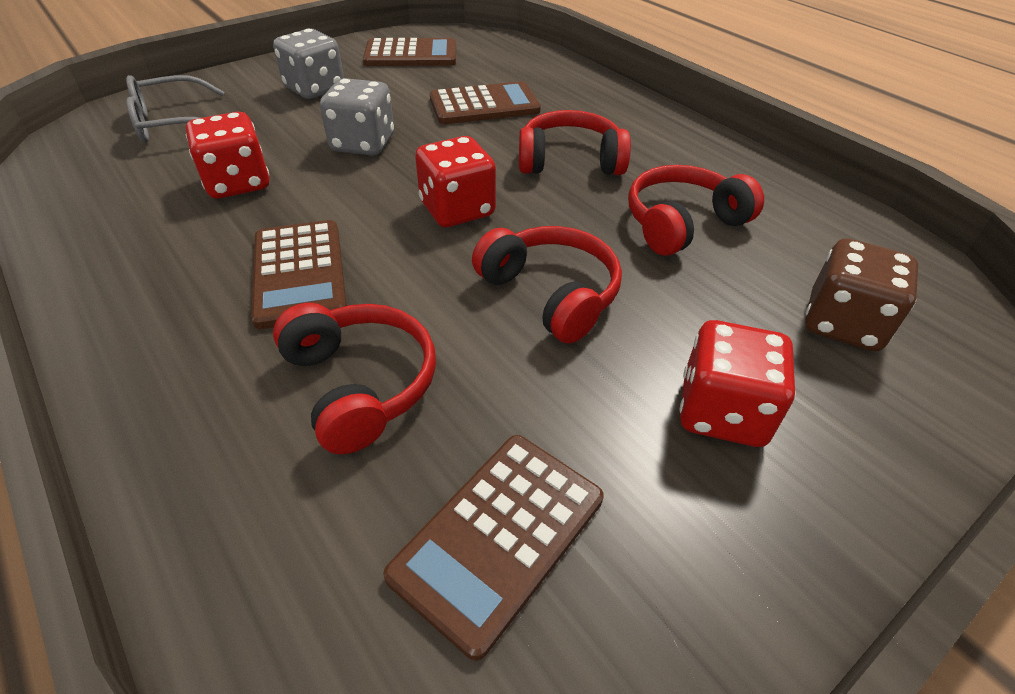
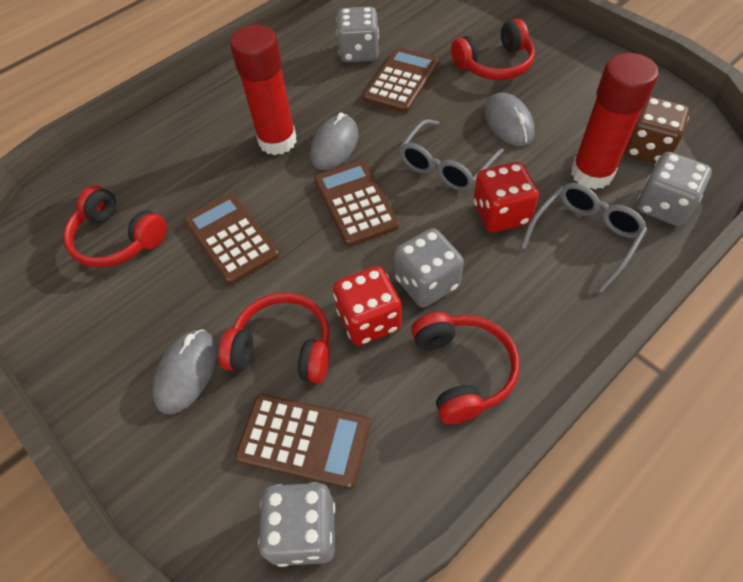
grey dice: 2 -> 4
grey glasses: 1 -> 2
grey mouse: 0 -> 3
red dice: 3 -> 2
red glue stick: 0 -> 2

